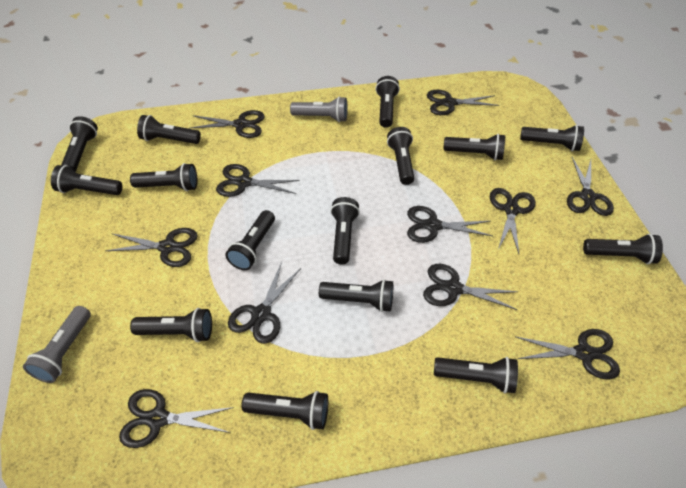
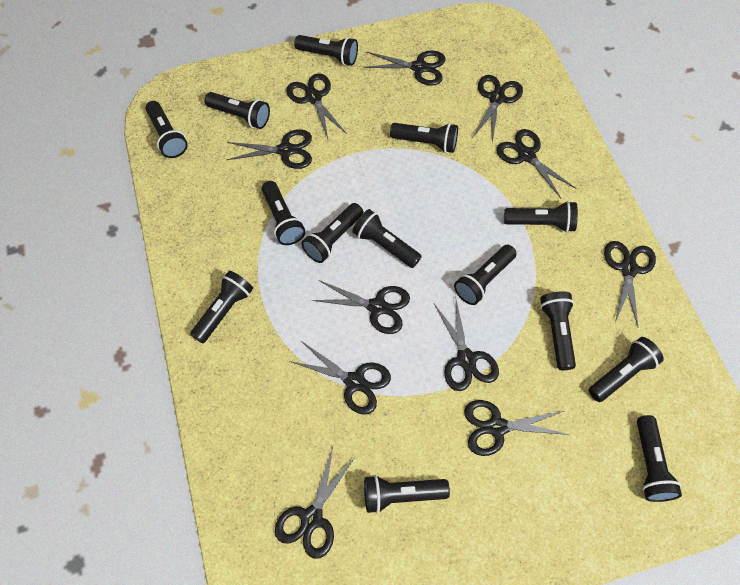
black flashlight: 15 -> 14
grey flashlight: 2 -> 0

